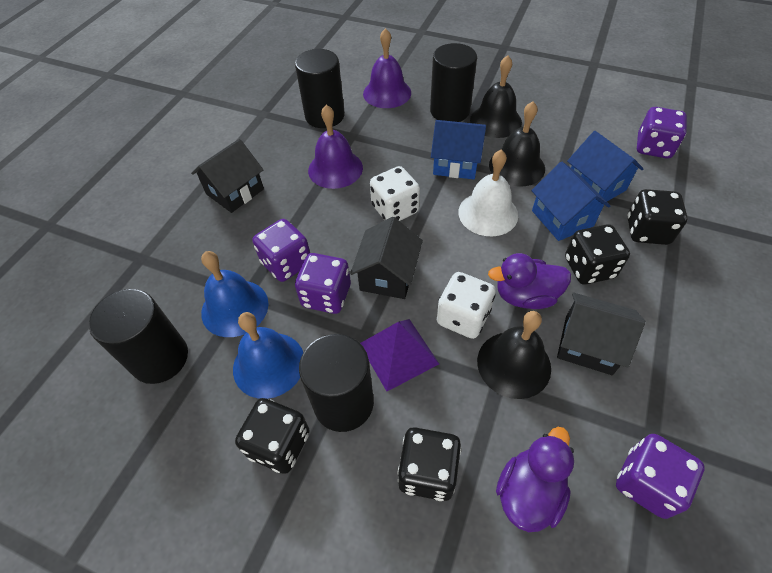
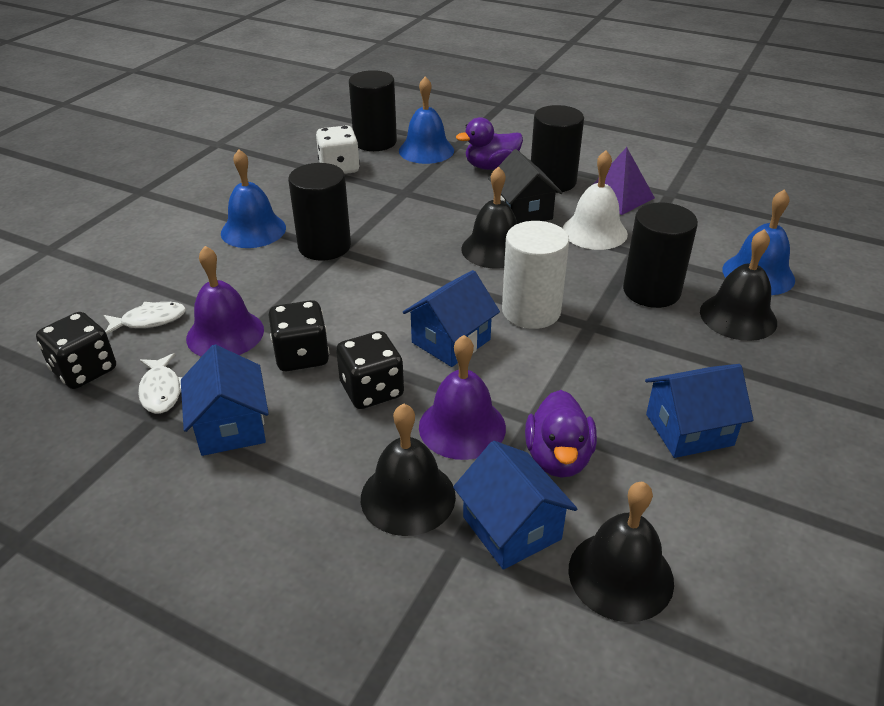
black bell: 3 -> 4
black dice: 4 -> 3
black house: 3 -> 1
blue bell: 2 -> 3
blue house: 3 -> 4
purple dice: 4 -> 0
white cylinder: 0 -> 1
white dice: 2 -> 1
white fish: 0 -> 2

